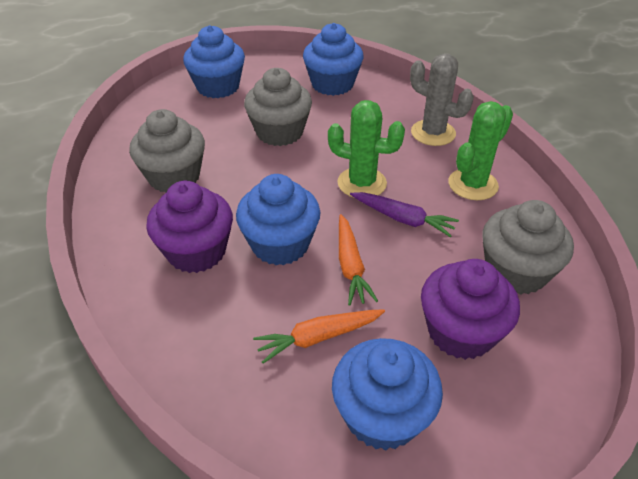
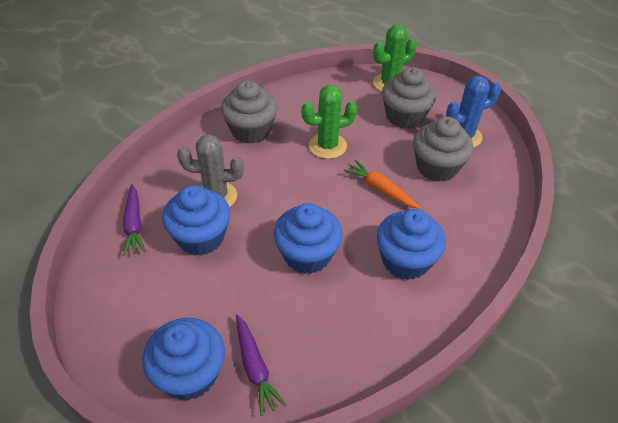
blue cactus: 0 -> 1
orange carrot: 2 -> 1
purple carrot: 1 -> 2
purple cupcake: 2 -> 0

